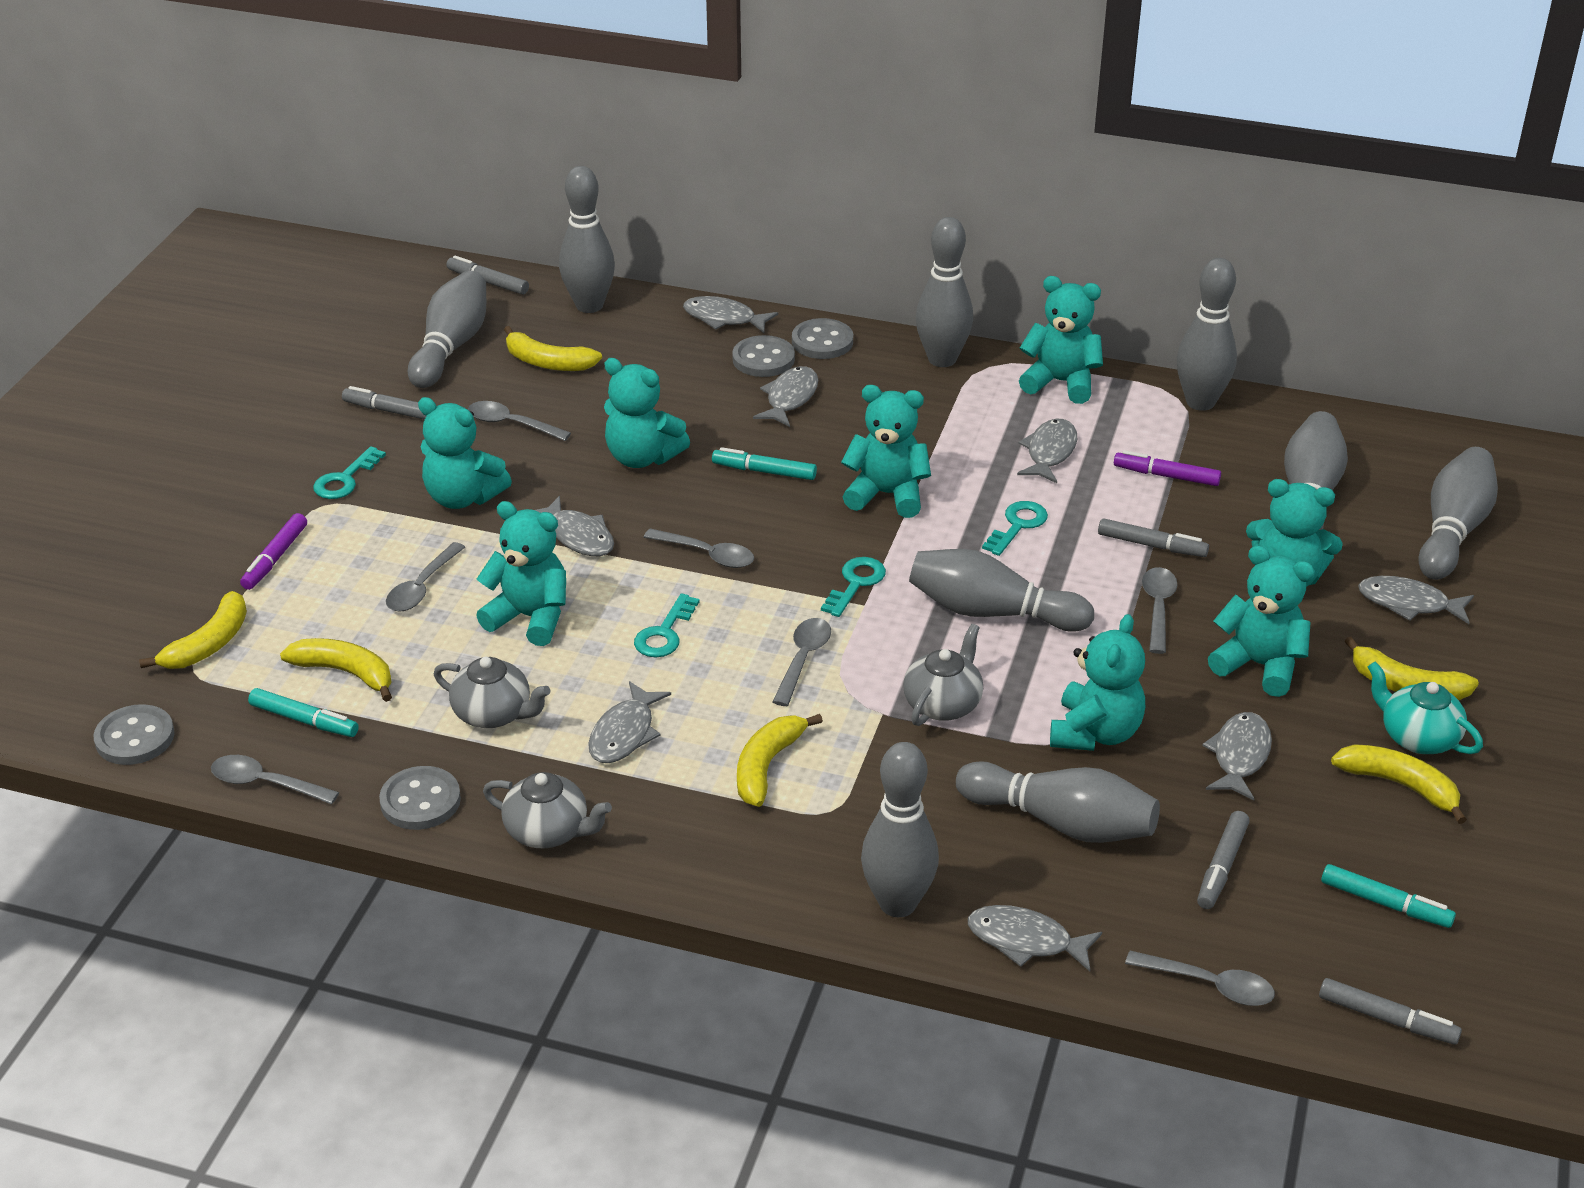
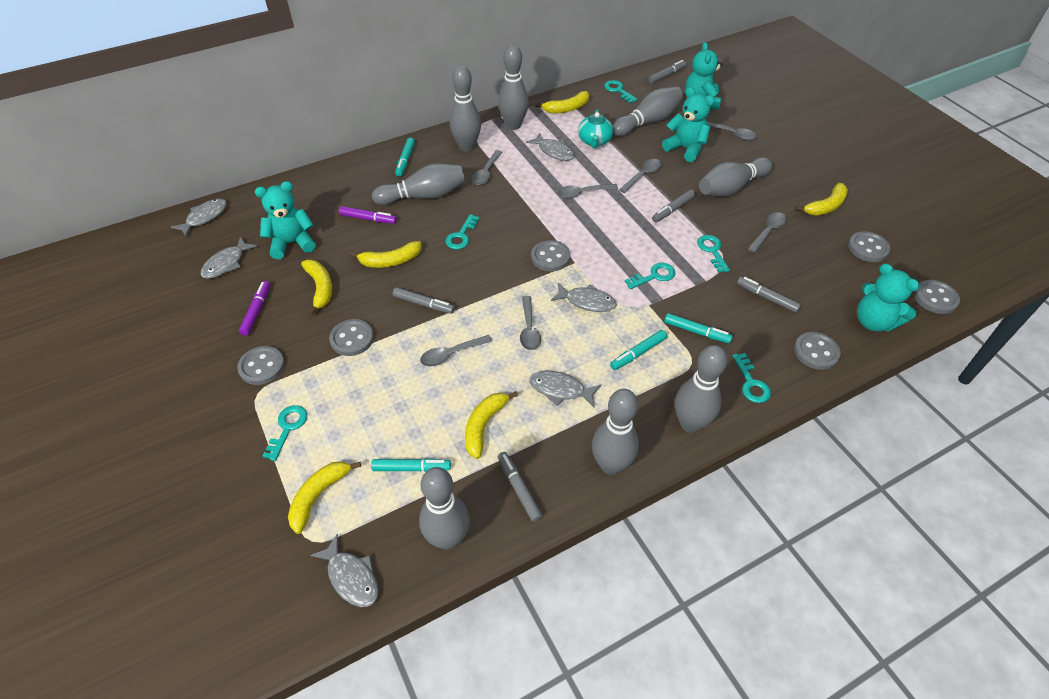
grey bowling pin: 9 -> 8
grey button: 4 -> 6
grey fish: 8 -> 6
grey teapot: 3 -> 0
turquoise key: 4 -> 6
turquoise marker: 3 -> 4
turquoise teddy bear: 8 -> 4

